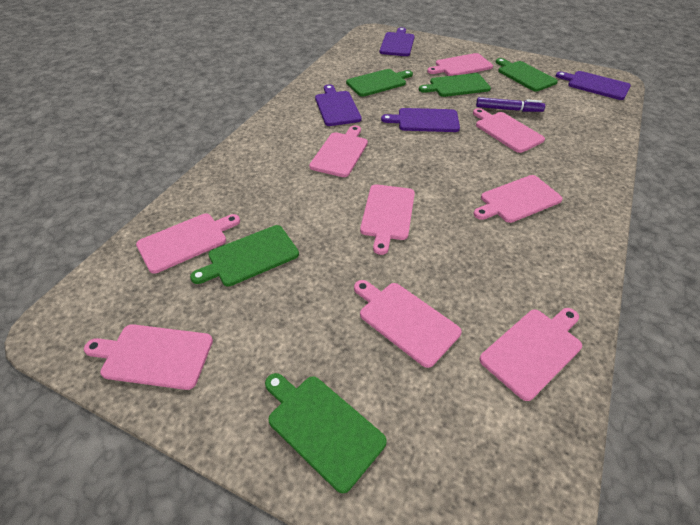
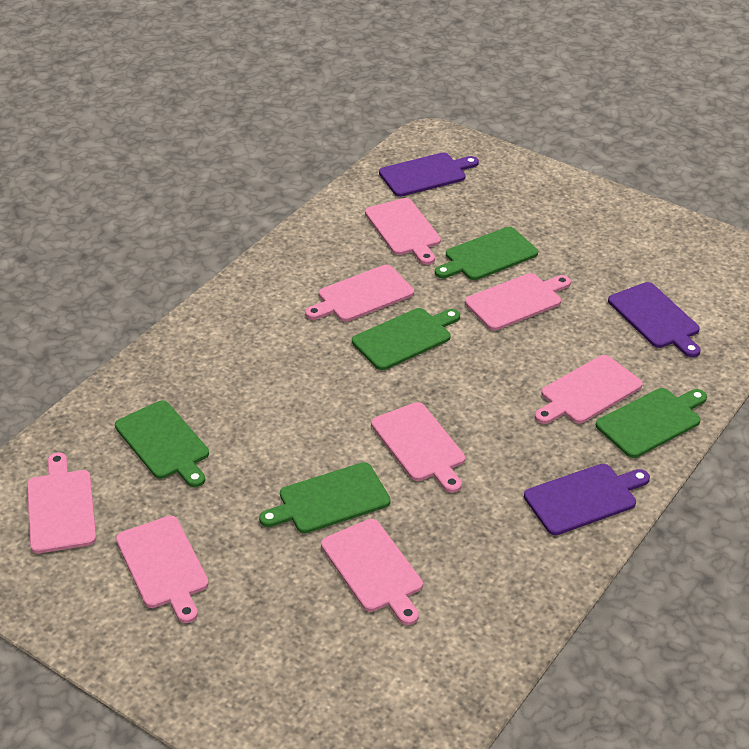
pink cutting board: 9 -> 8
purple cutting board: 4 -> 3
purple marker: 1 -> 0

